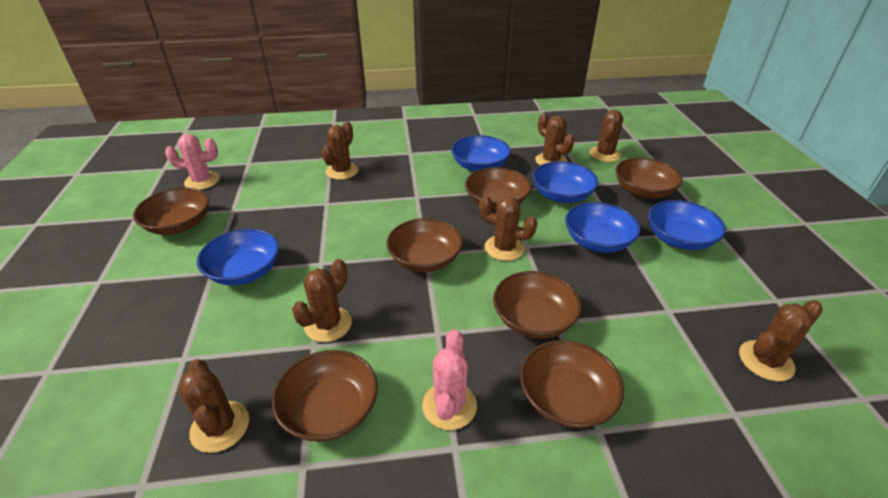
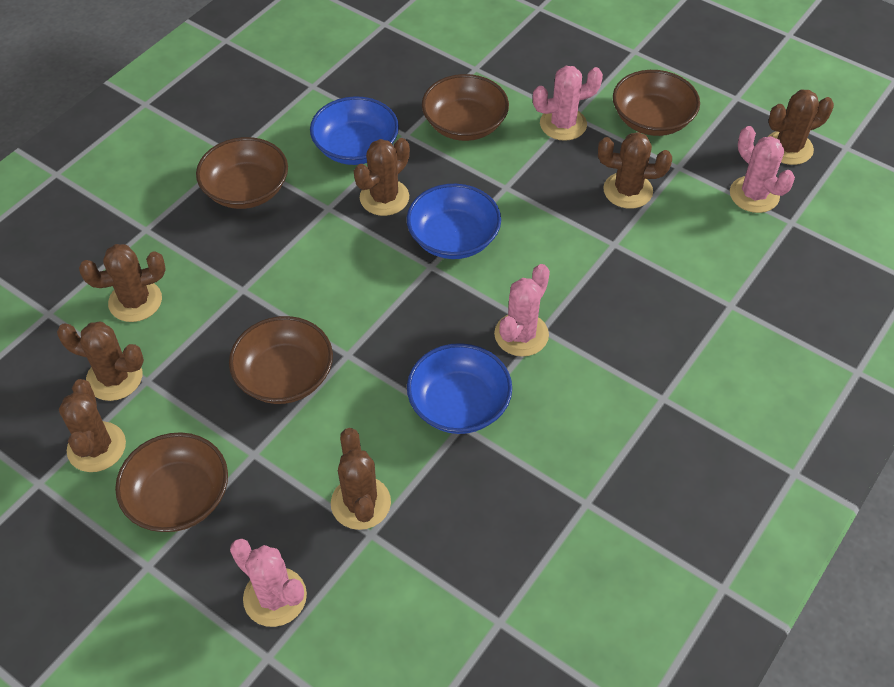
blue bowl: 5 -> 3
brown bowl: 7 -> 5
pink cactus: 2 -> 4

